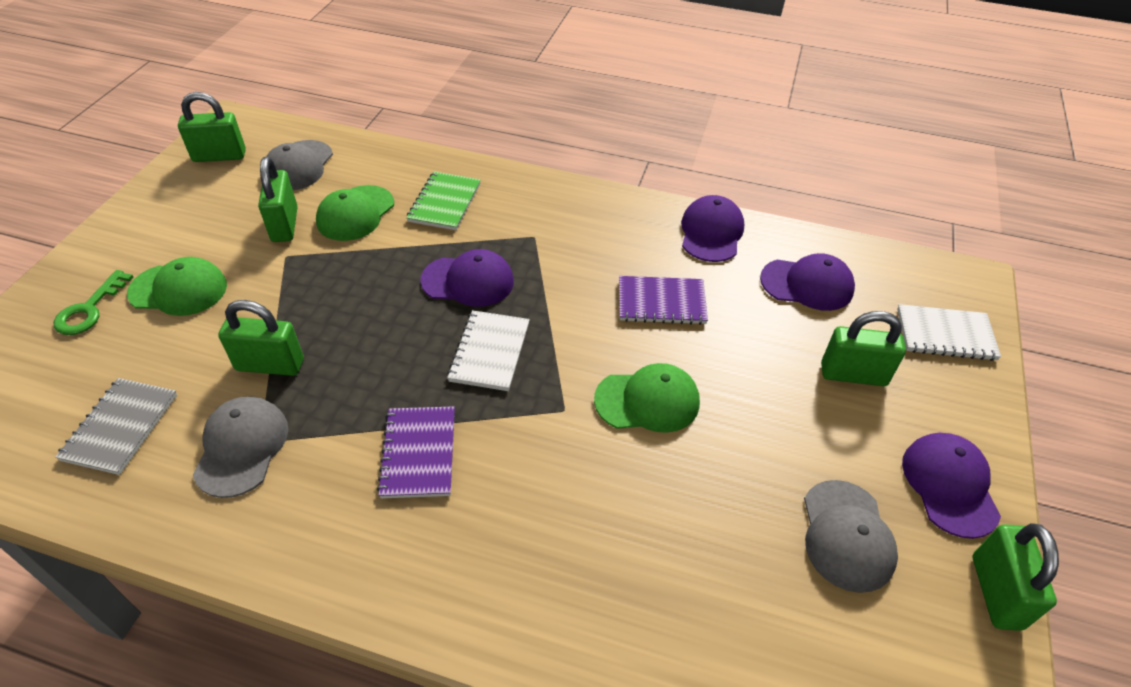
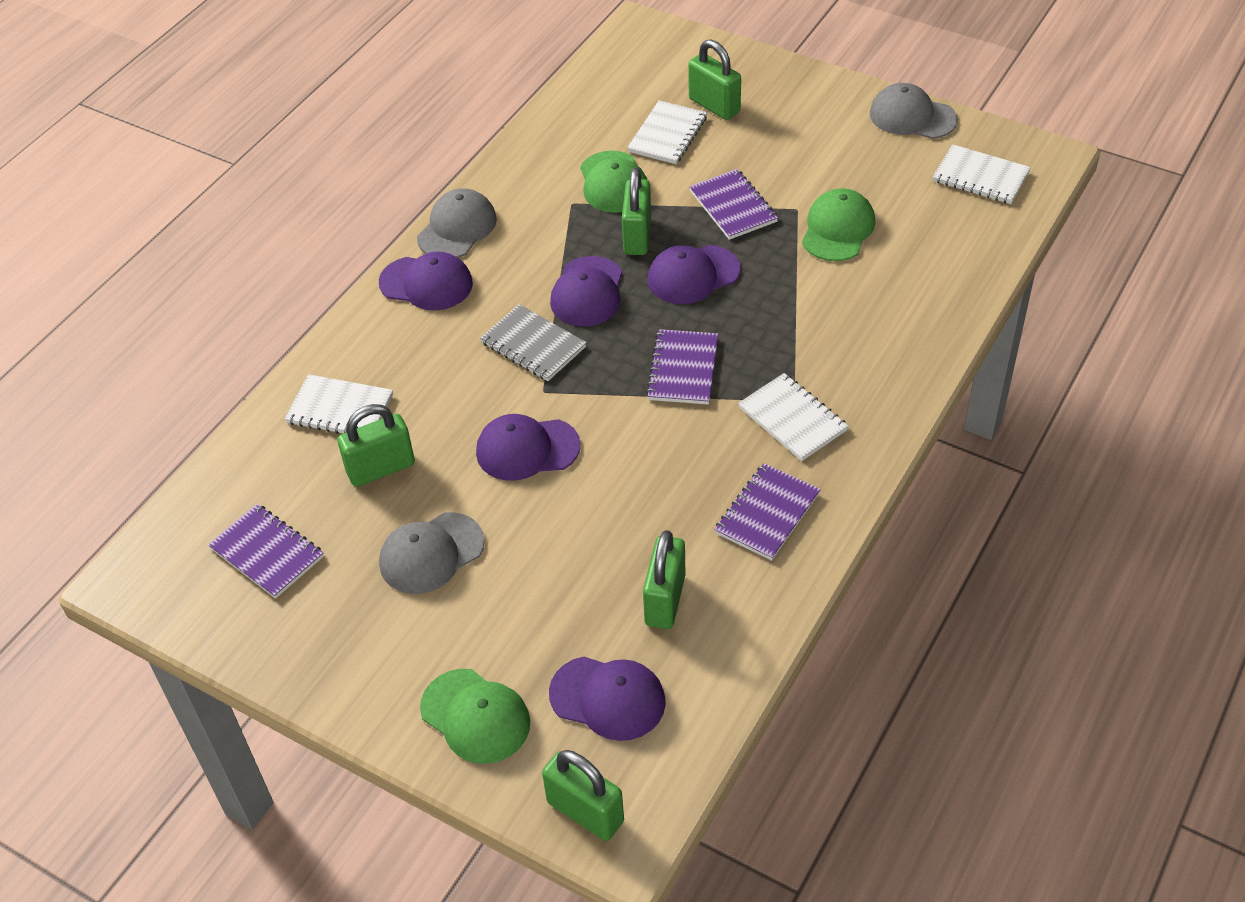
green key: 1 -> 0
green notebook: 1 -> 0
purple cap: 4 -> 5
purple notebook: 2 -> 4
white notebook: 2 -> 4

